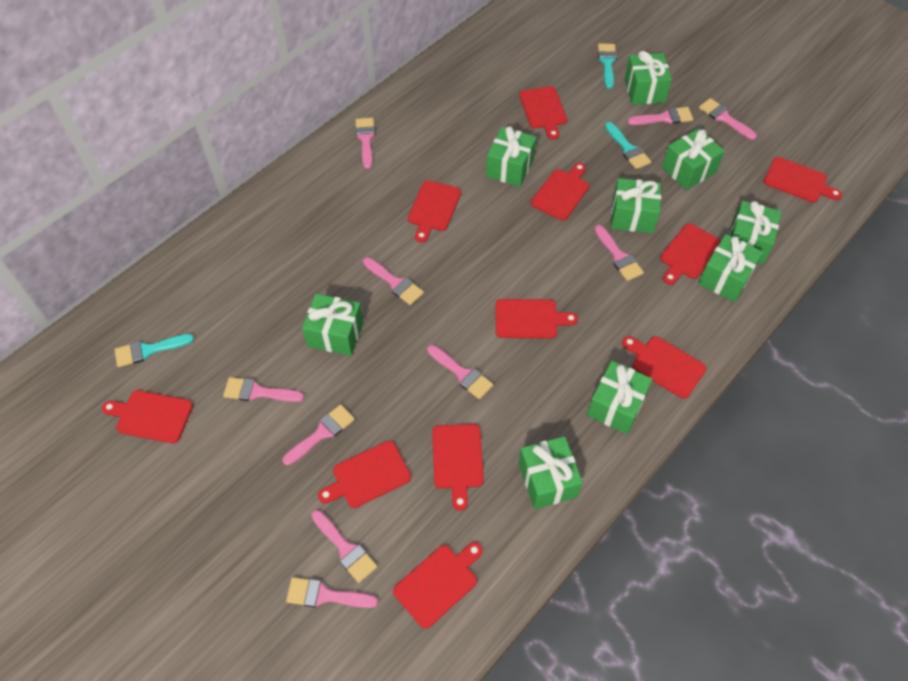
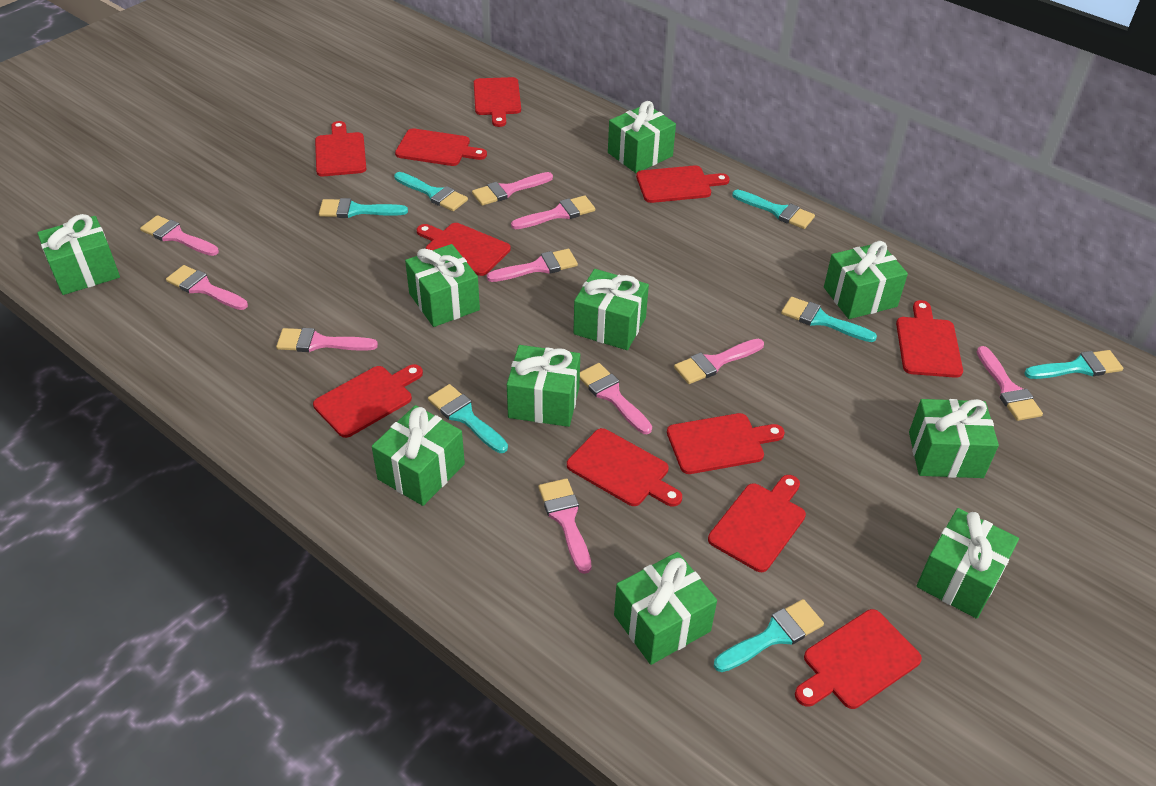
green gift: 9 -> 10
turquoise brush: 3 -> 7

